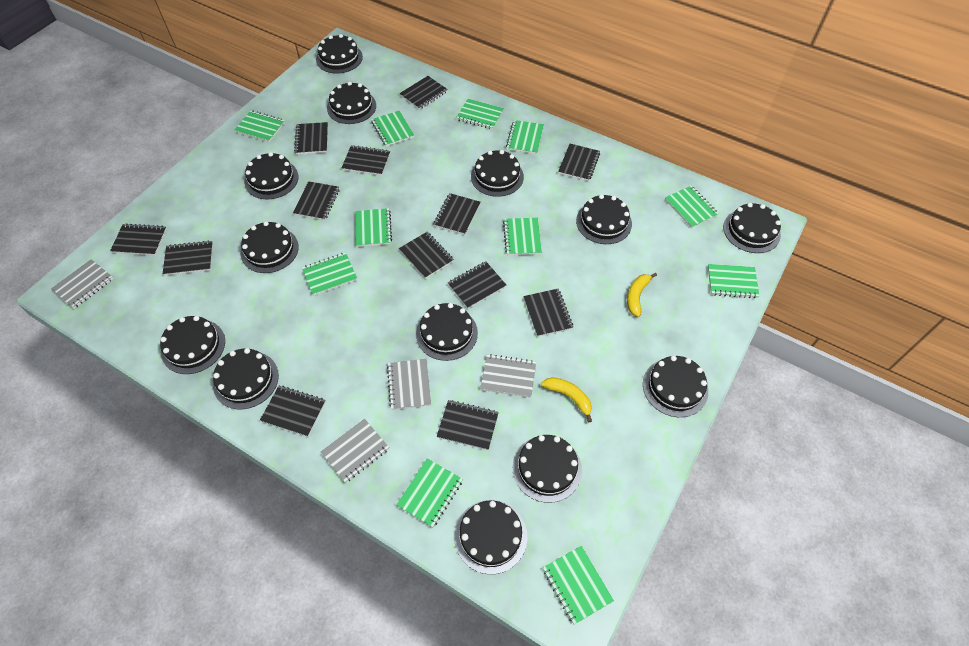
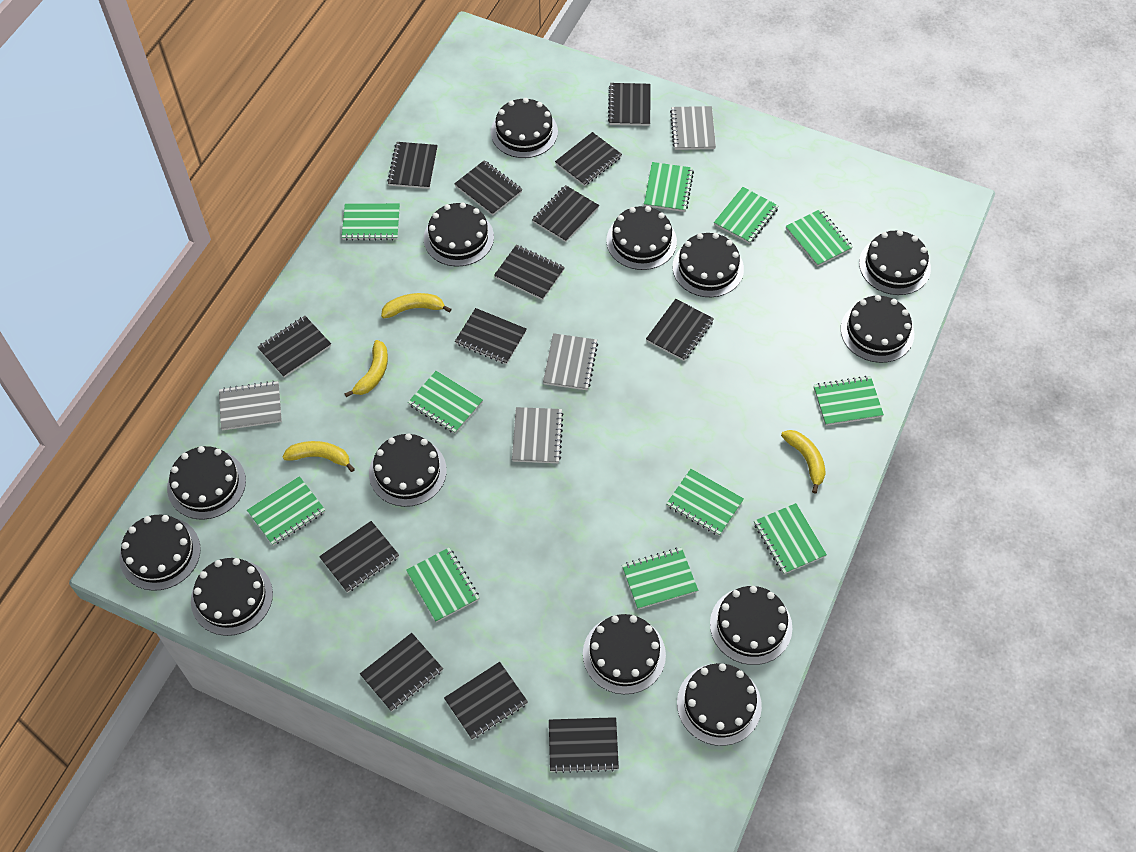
yellow banana: 2 -> 4

